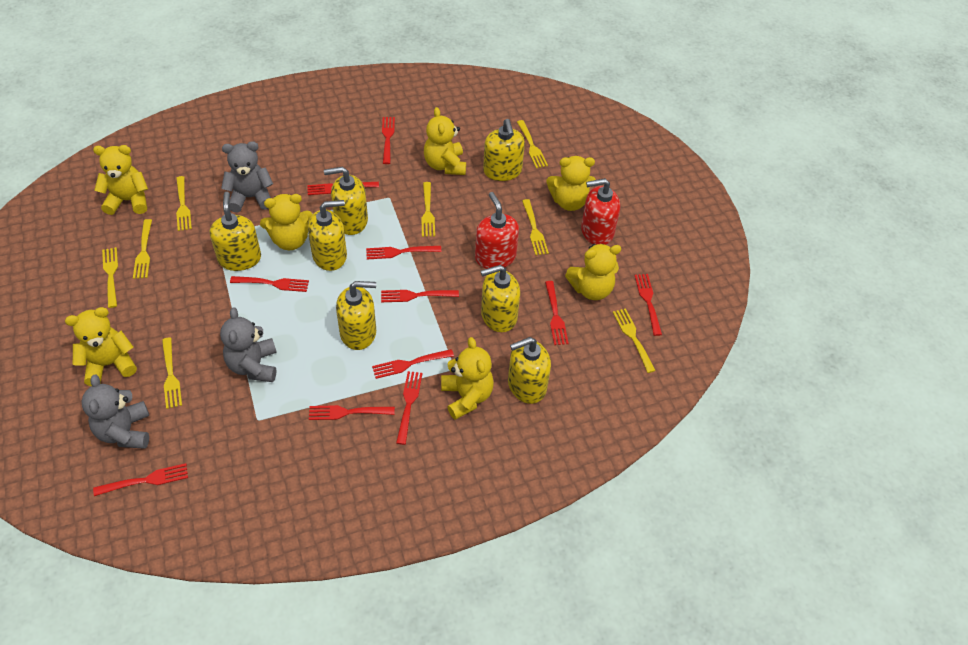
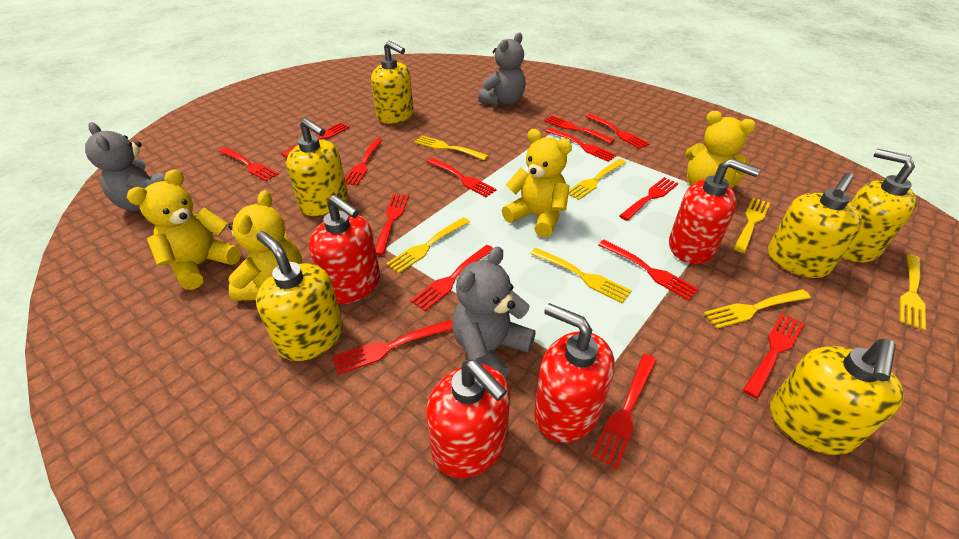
red fork: 11 -> 14
red soap dispenser: 2 -> 4
yellow fork: 8 -> 7
yellow soap dispenser: 7 -> 6
yellow teddy bear: 7 -> 4

